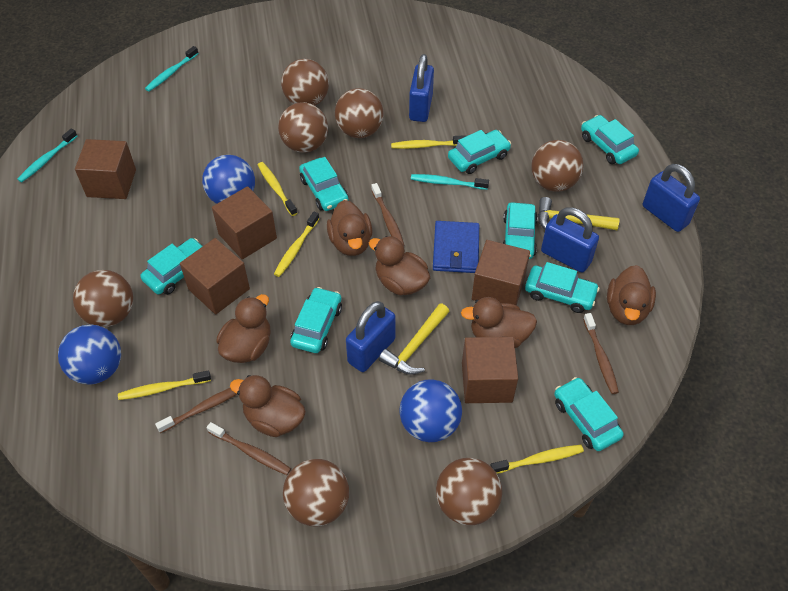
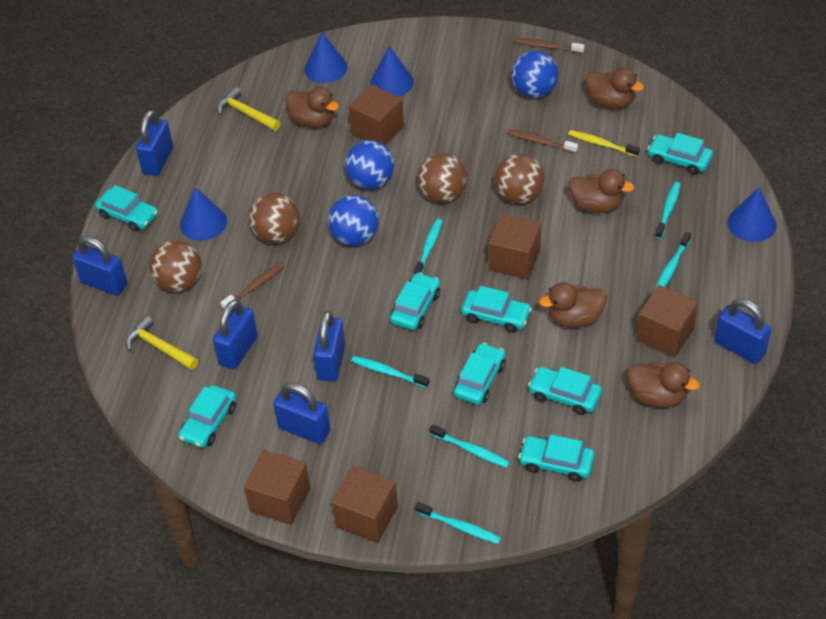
blue cone: 0 -> 4
blue padlock: 4 -> 6
blue wallet: 1 -> 0
brown ball: 7 -> 4
brown duck: 6 -> 5
brown toothbrush: 4 -> 3
turquoise toothbrush: 3 -> 6
yellow toothbrush: 5 -> 1

